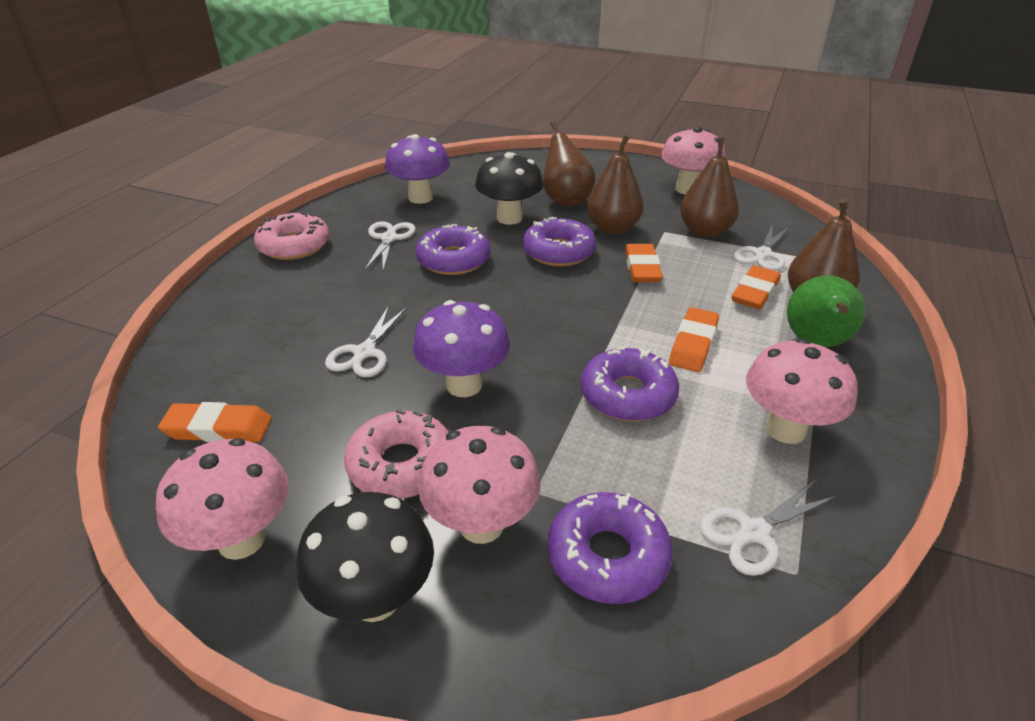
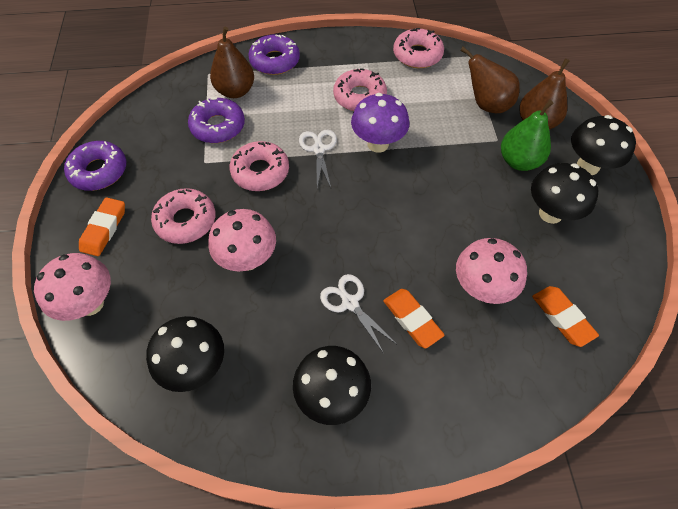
black mushroom: 2 -> 4
brown pear: 4 -> 3
orange eraser: 4 -> 3
pink donut: 2 -> 4
pink mushroom: 4 -> 3
purple donut: 4 -> 3
purple mushroom: 2 -> 1
white scissors: 4 -> 2

